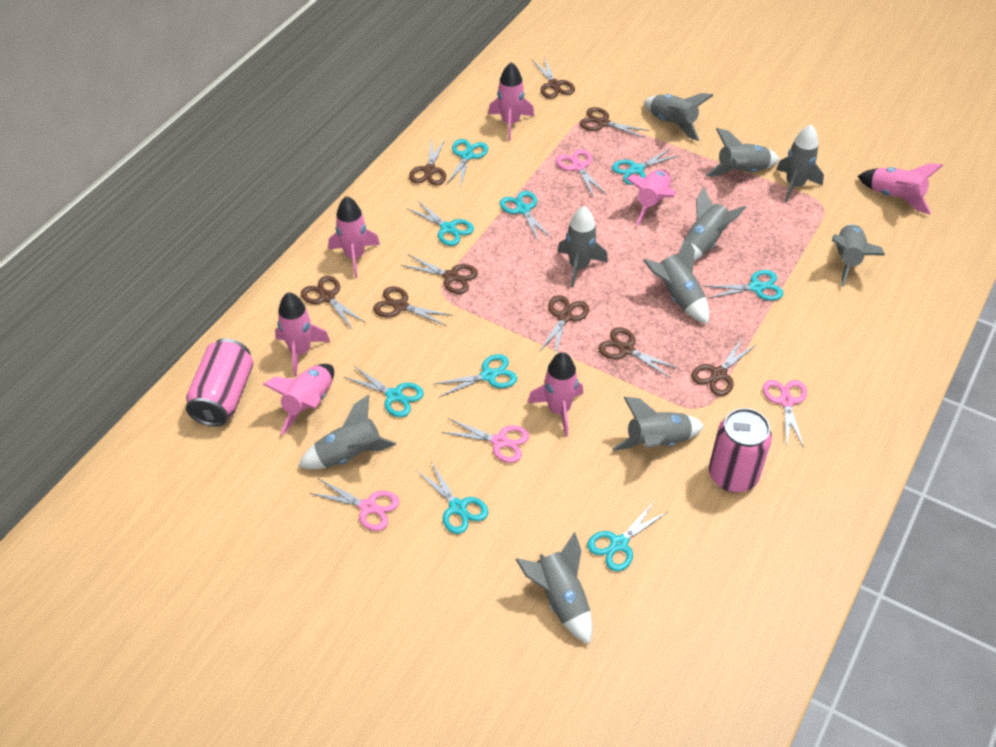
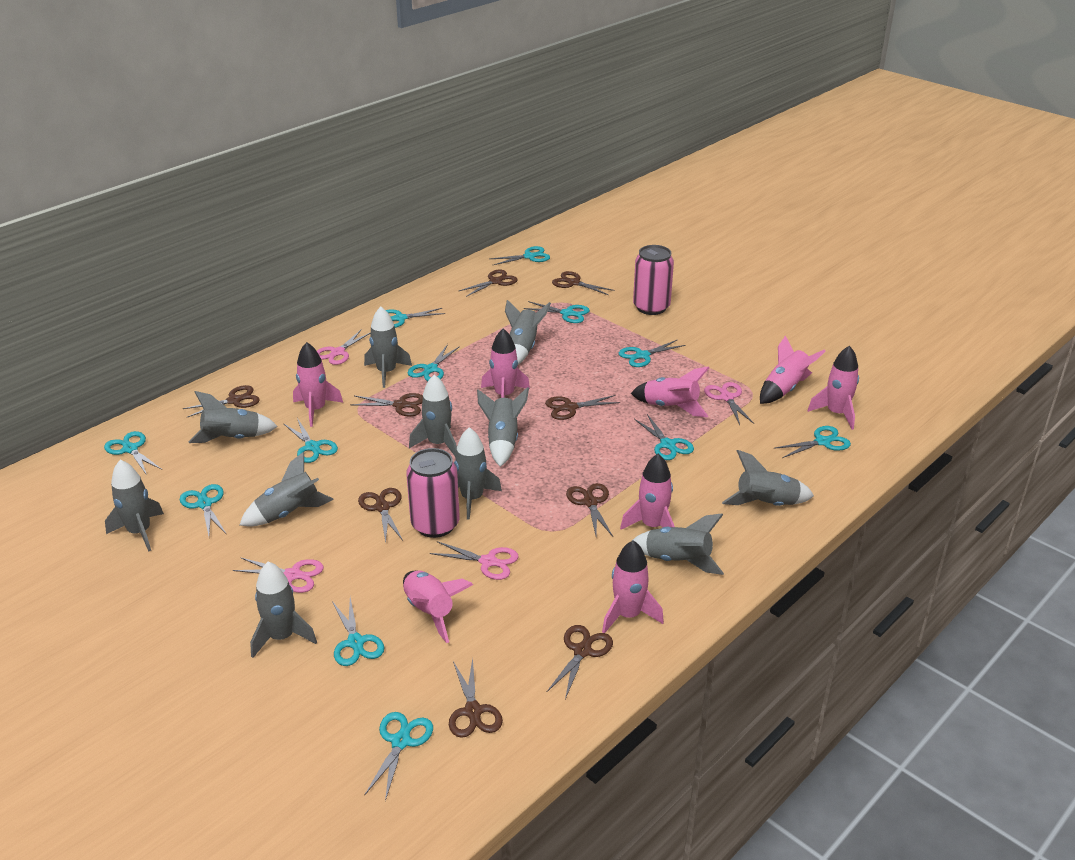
grey rocket: 10 -> 11
pink rocket: 7 -> 8
turquoise scissors: 9 -> 12

